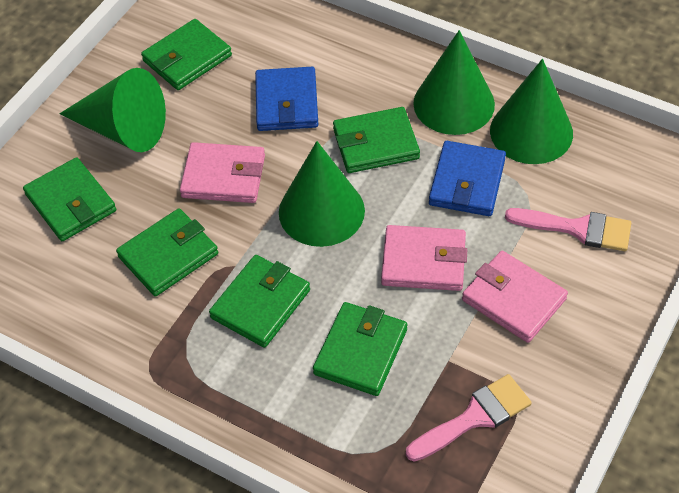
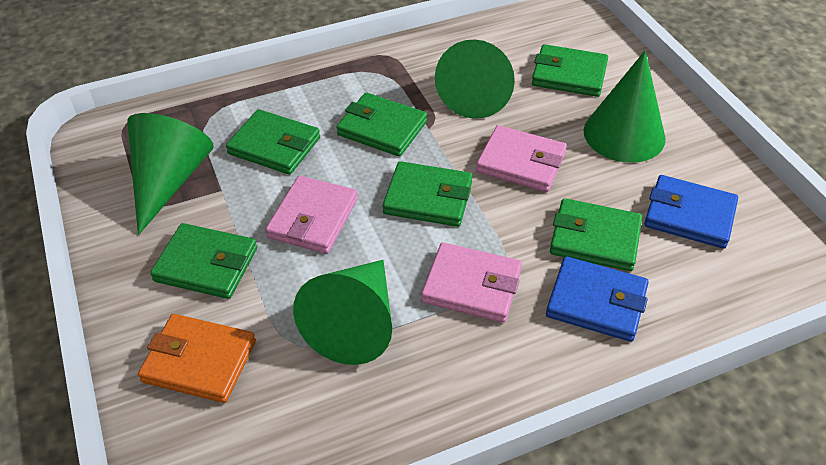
orange wallet: 0 -> 1
pink brush: 2 -> 0

